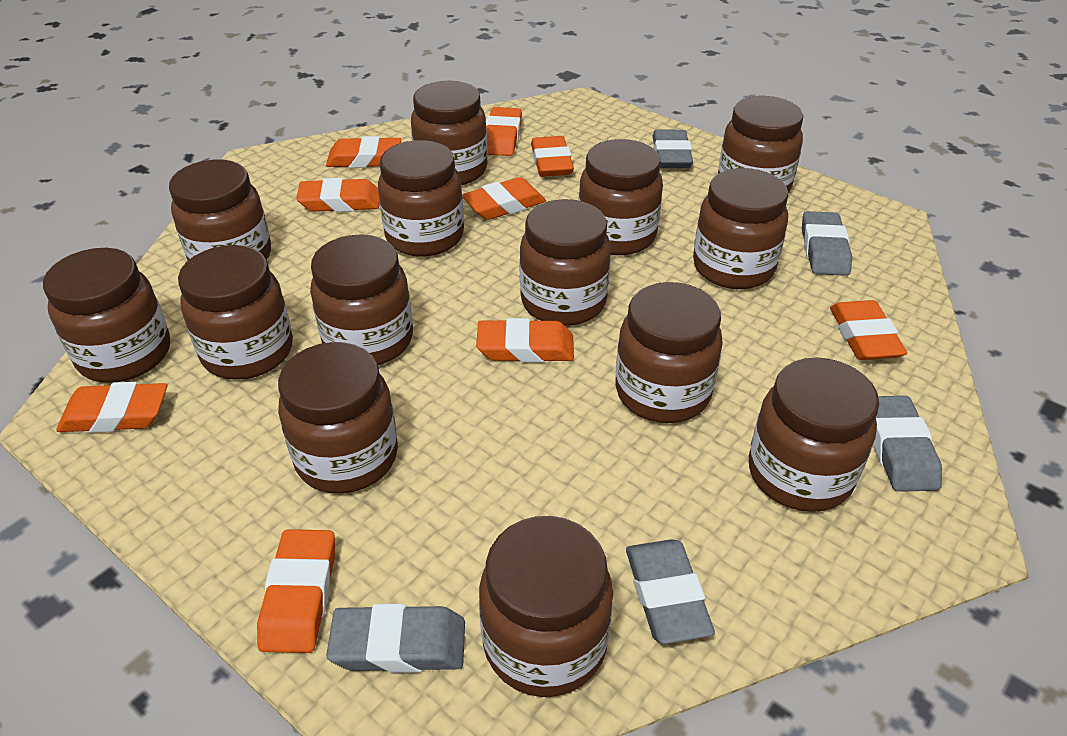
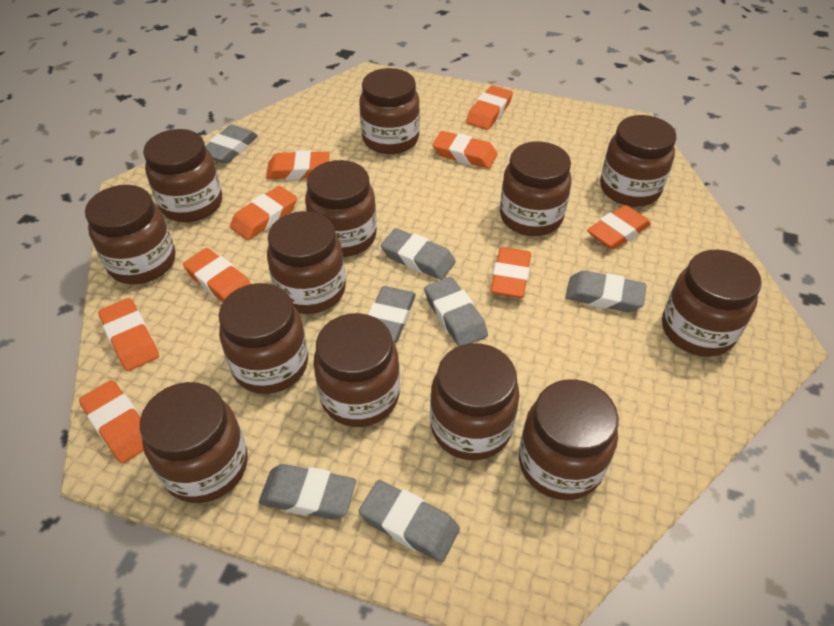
brown jar: 14 -> 13
grey eraser: 5 -> 7

